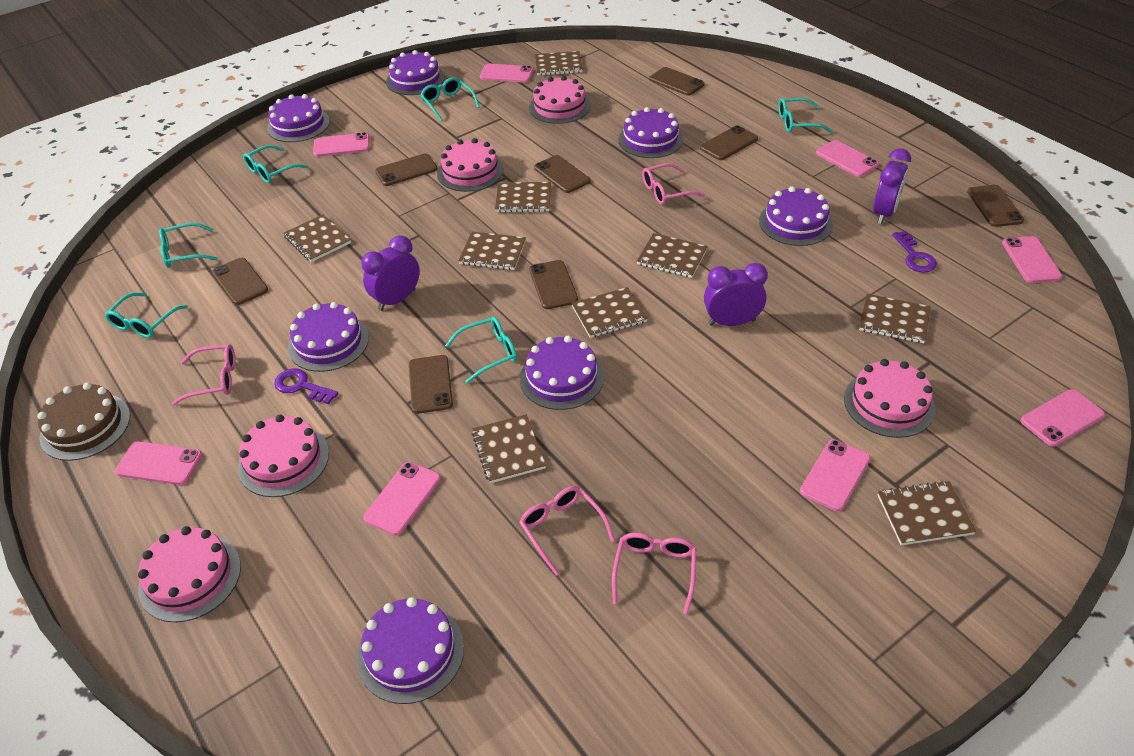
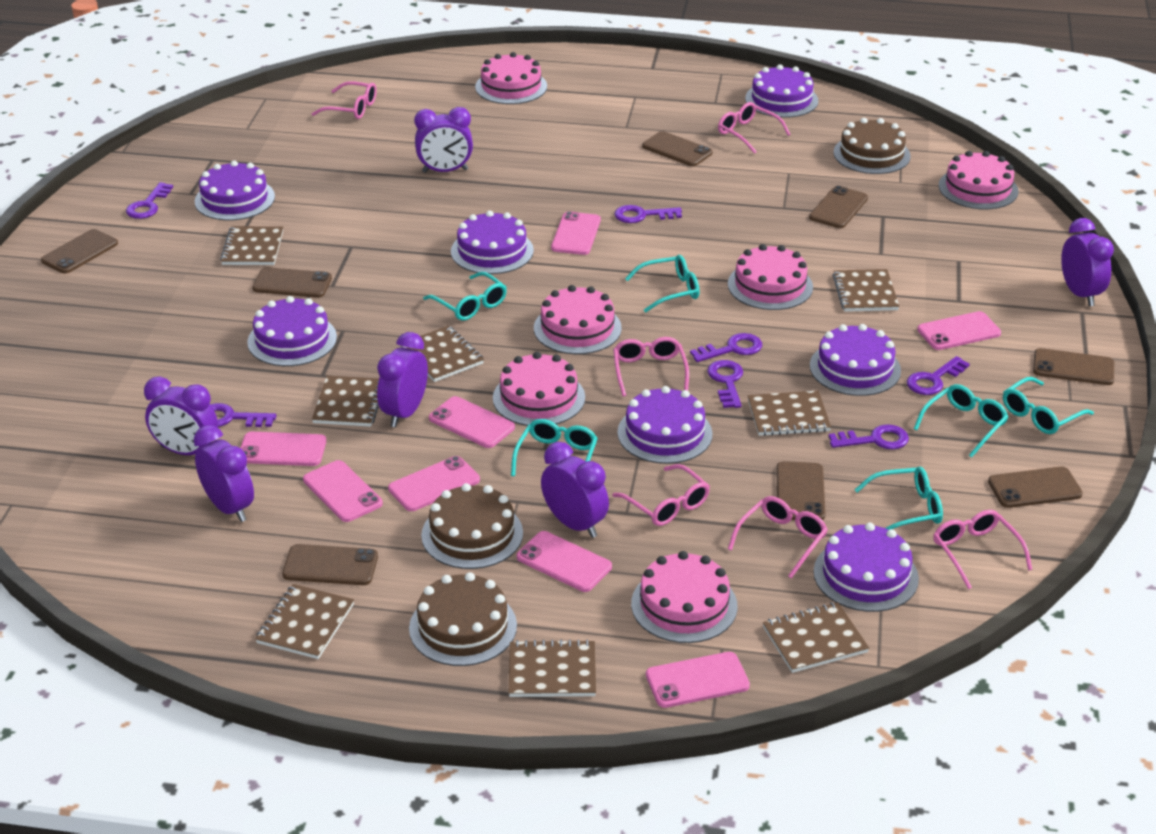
brown cake: 1 -> 3
brown notebook: 9 -> 8
pink cake: 5 -> 6
pink glasses: 4 -> 6
purple clock: 3 -> 6
purple key: 2 -> 7

